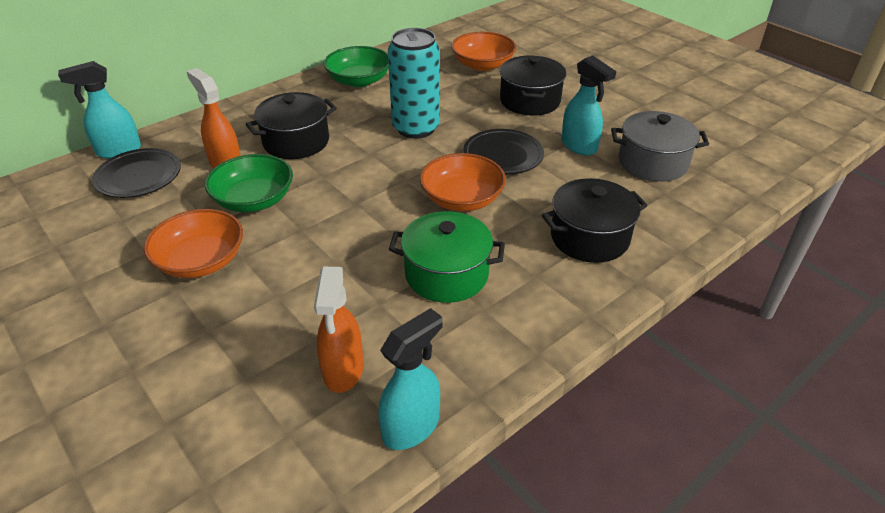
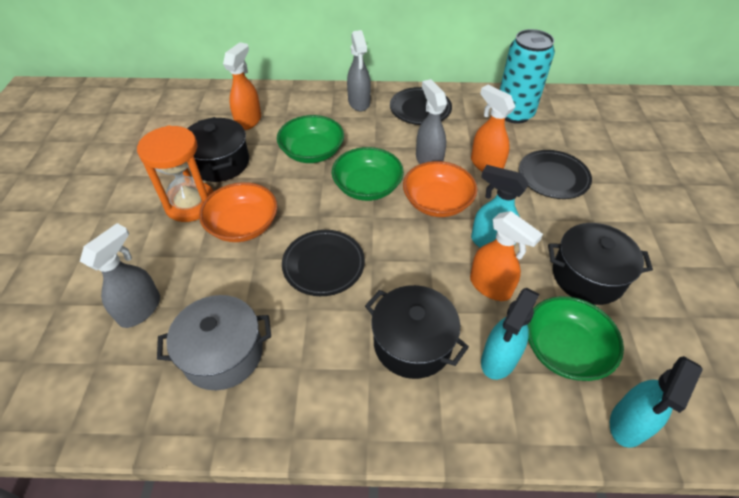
black plate: 2 -> 3
green bowl: 2 -> 3
green pot: 1 -> 0
grey spray bottle: 0 -> 3
orange bowl: 3 -> 2
orange hourglass: 0 -> 1
orange spray bottle: 2 -> 3

